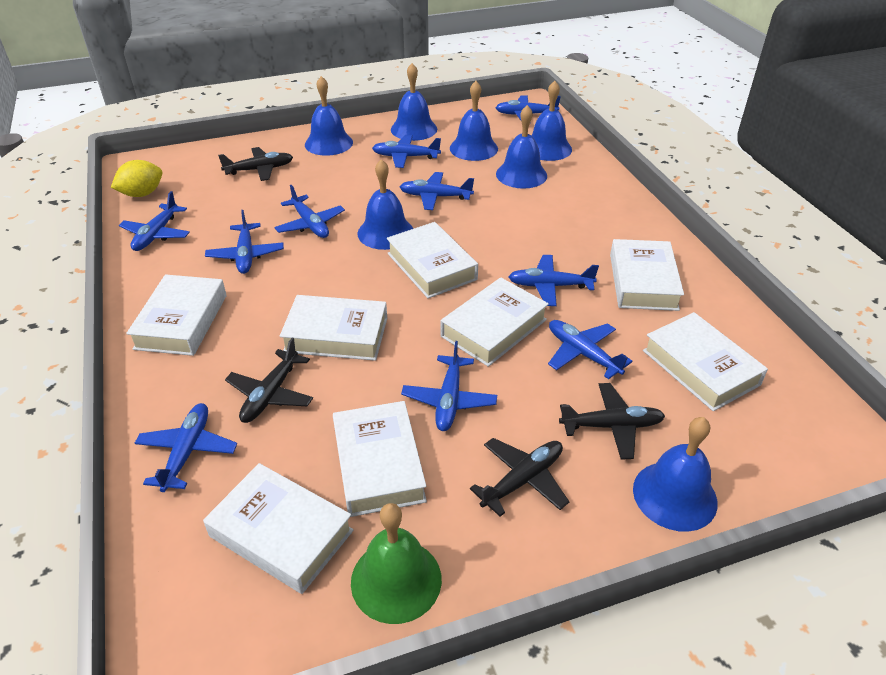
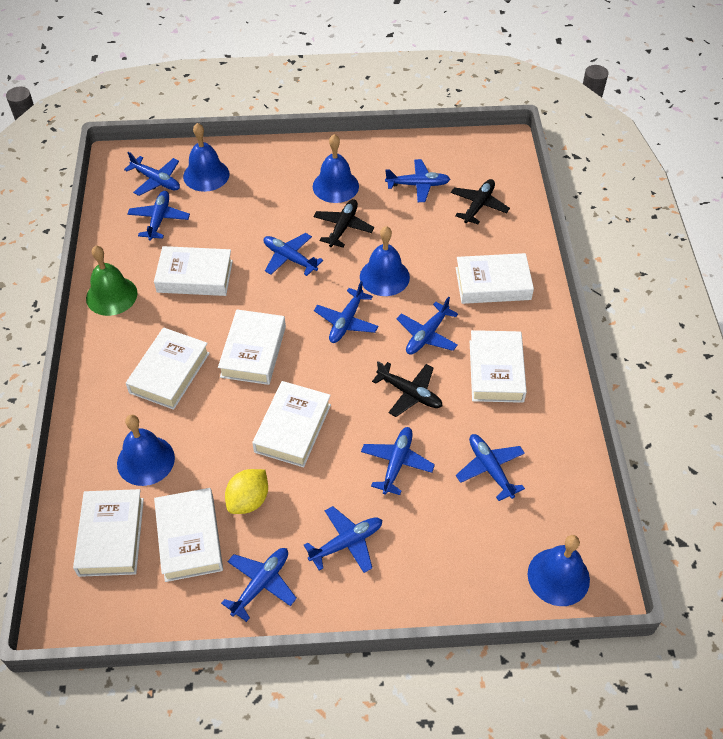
black plane: 4 -> 3
blue bell: 7 -> 5

